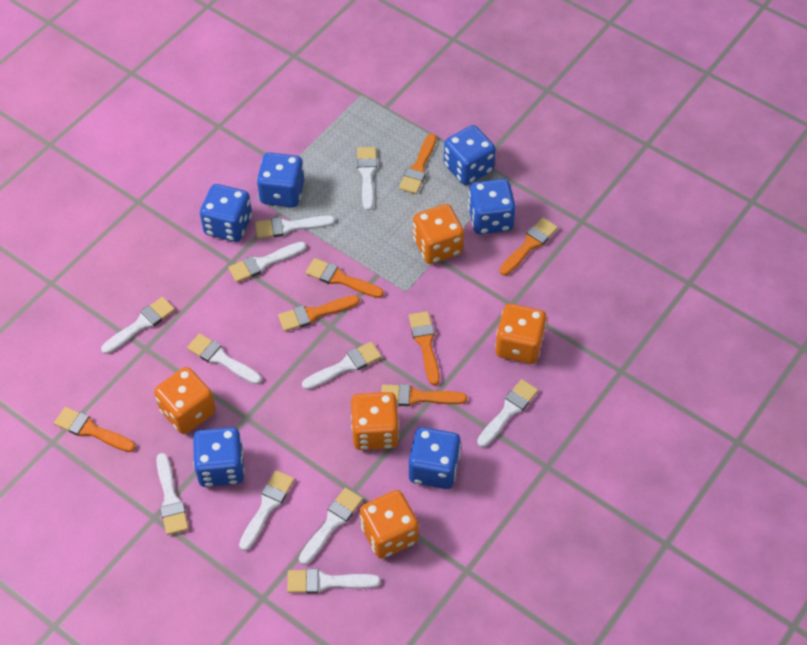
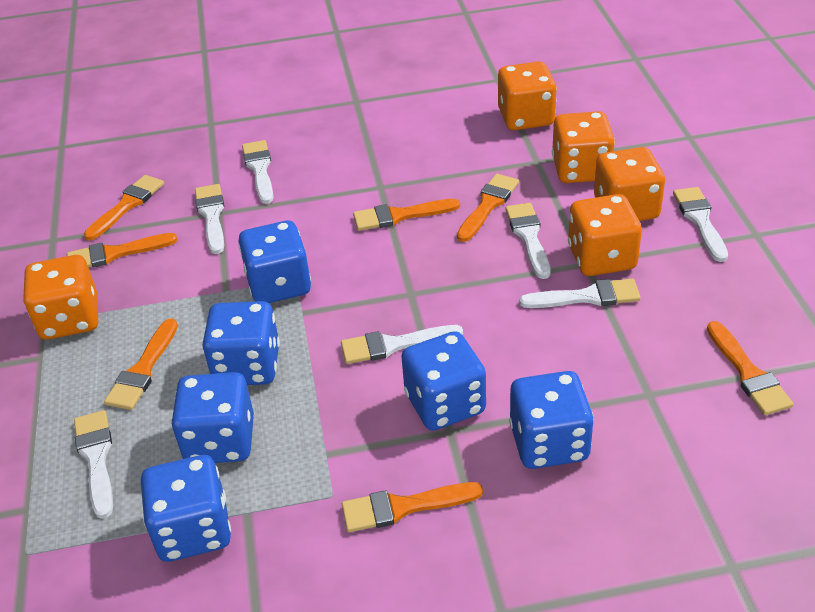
white brush: 11 -> 7

